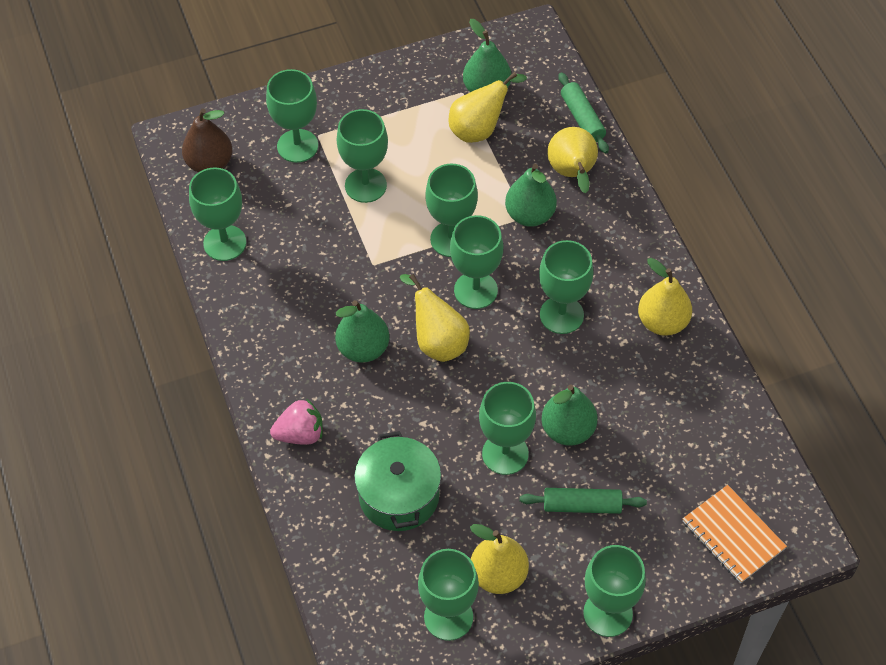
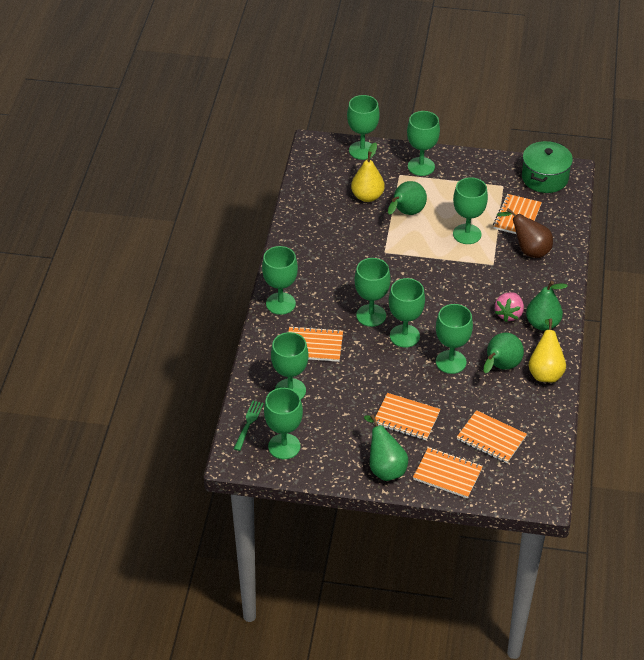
green fork: 0 -> 1
green rolling pin: 2 -> 0
orange notebook: 1 -> 5
yellow pear: 5 -> 2

